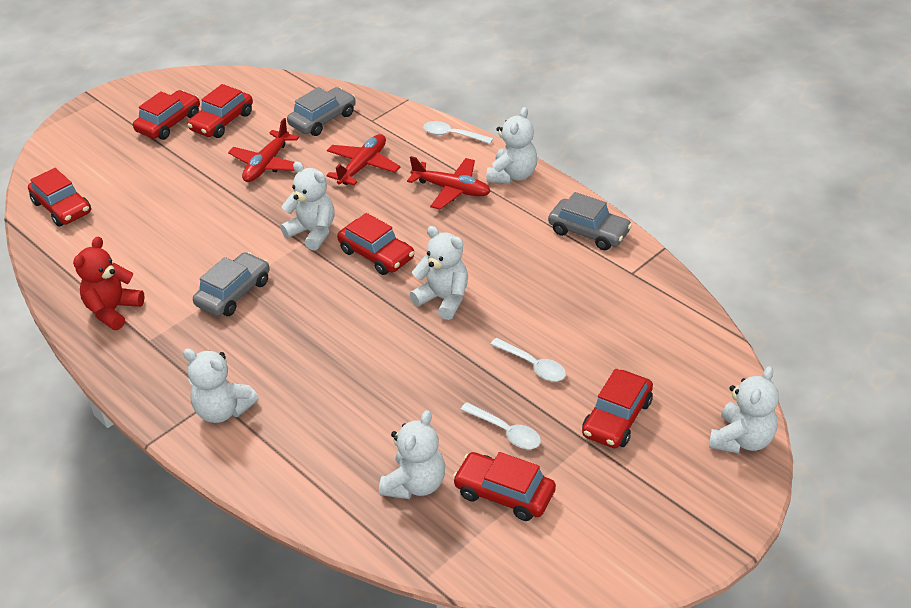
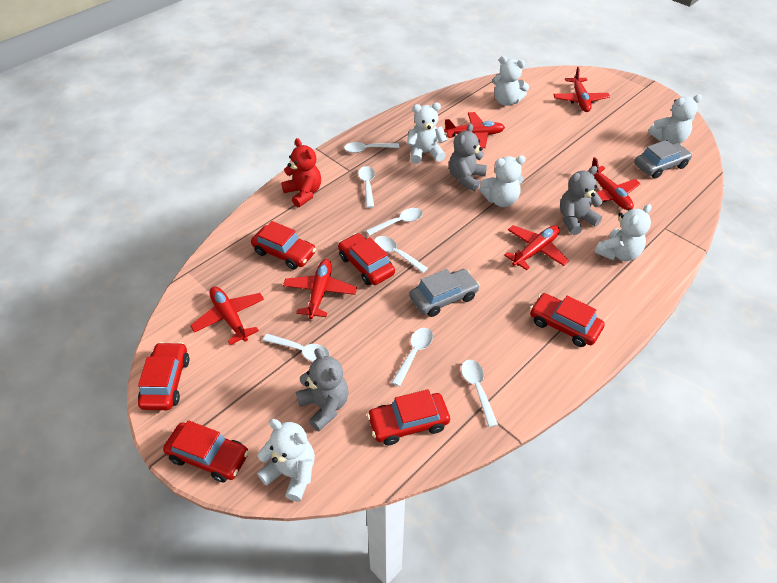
grey car: 3 -> 2
grey teddy bear: 0 -> 3
red plane: 3 -> 6
white spoon: 3 -> 7

